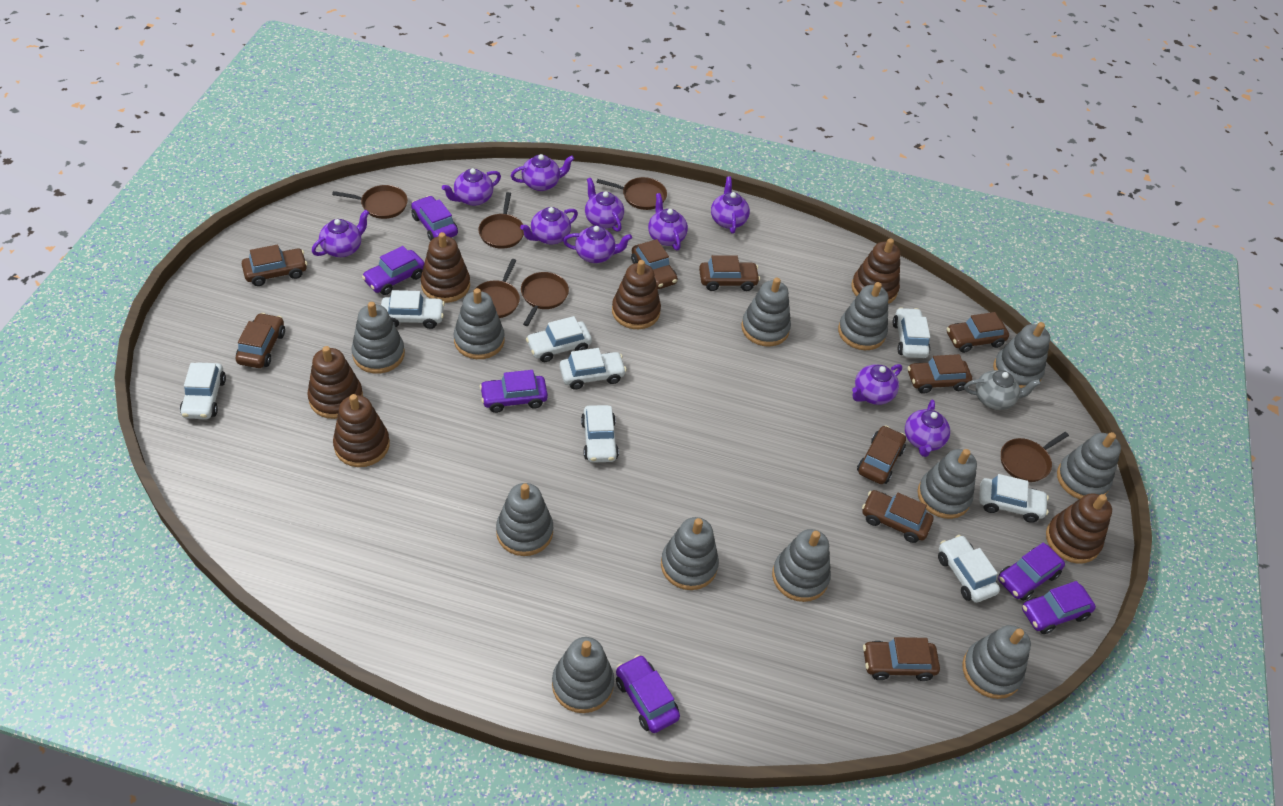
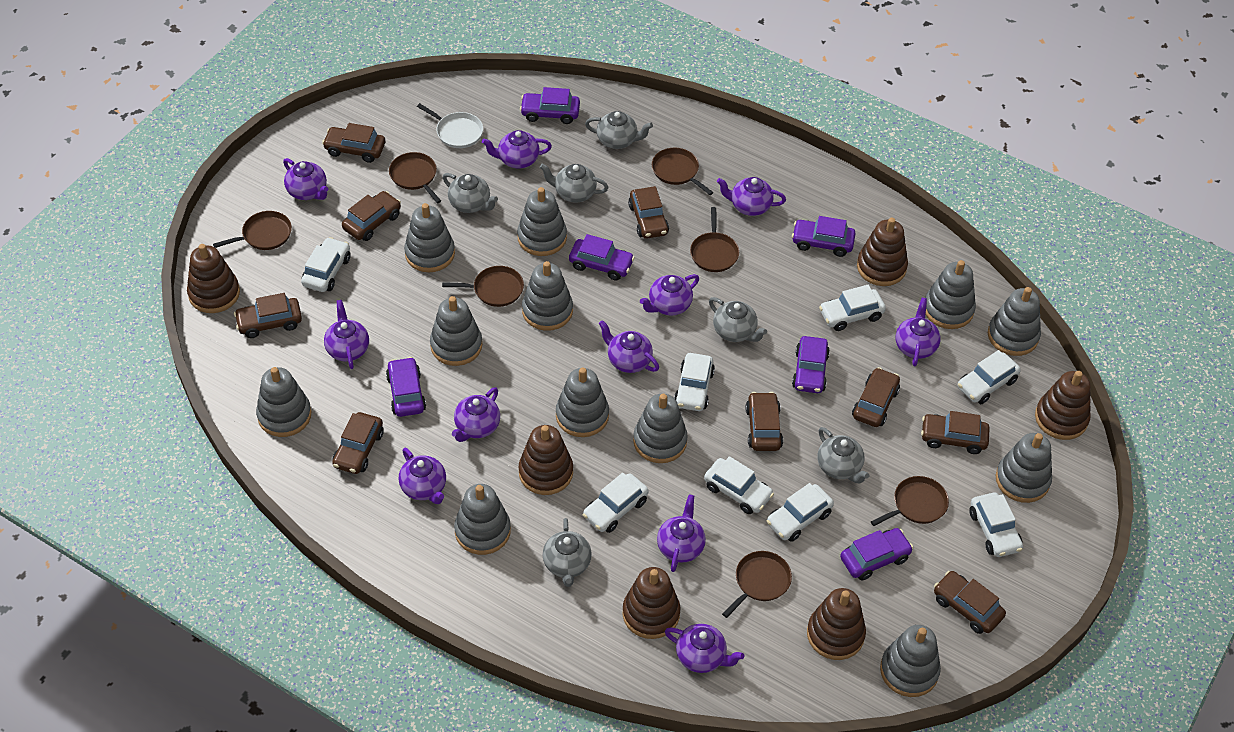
brown pan: 6 -> 7
grey teapot: 1 -> 6
purple teapot: 10 -> 11
white pan: 0 -> 1

